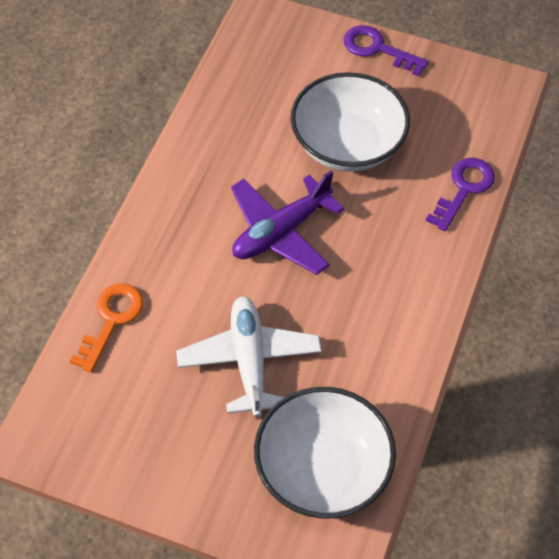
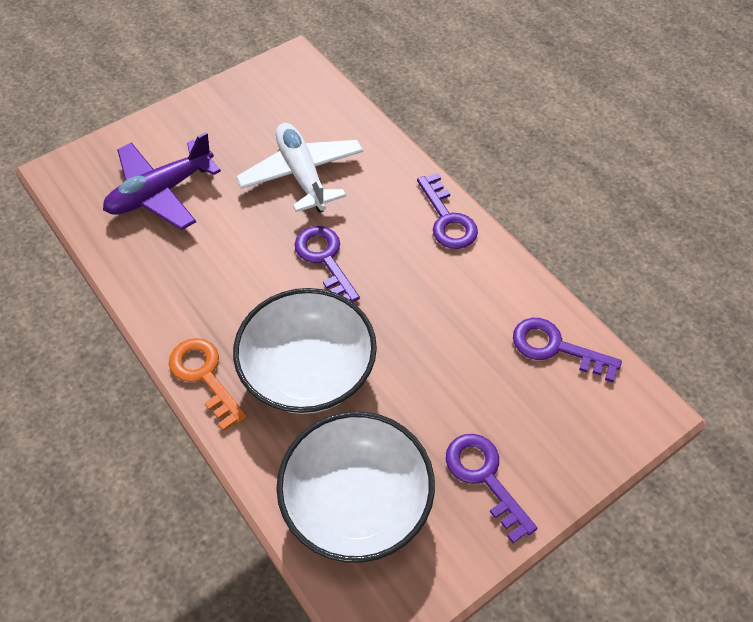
purple key: 2 -> 4

